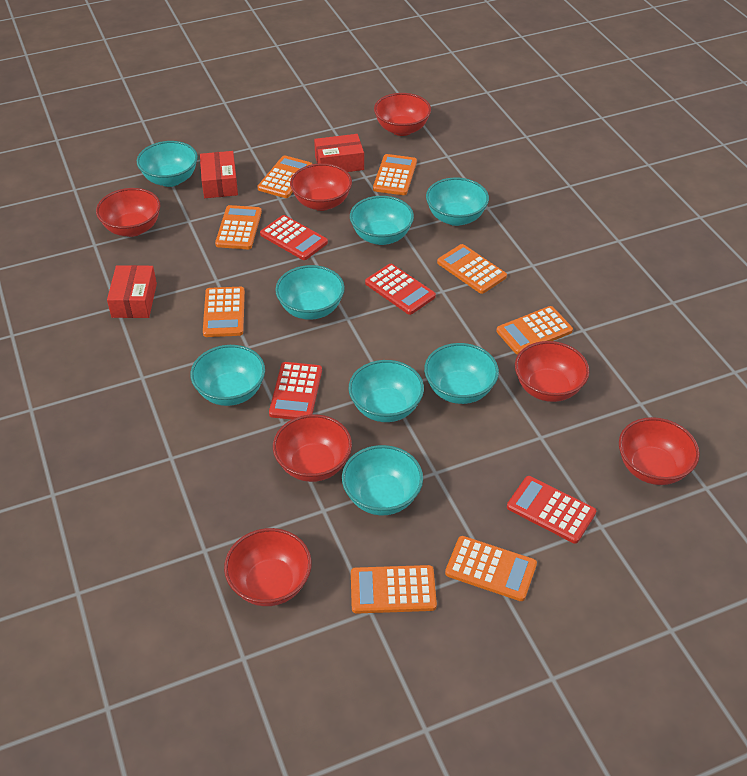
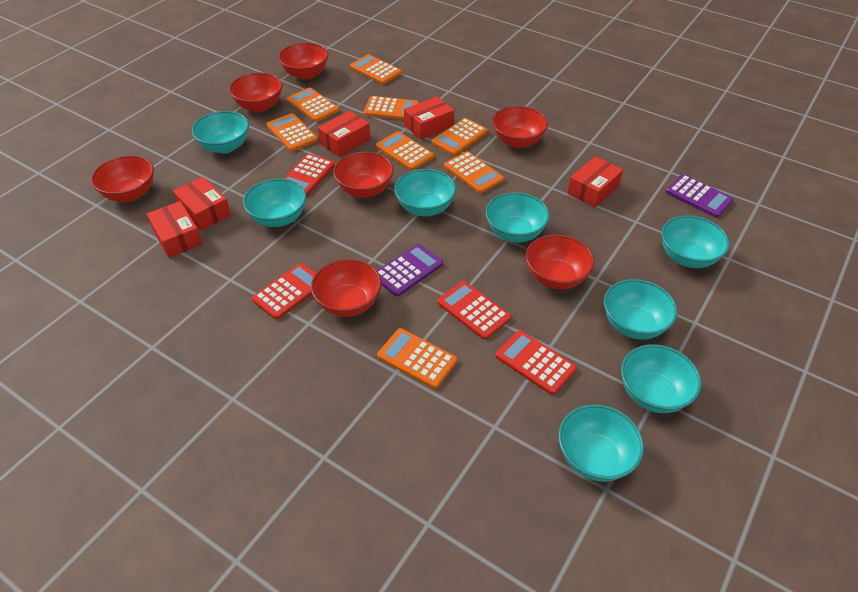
purple calculator: 0 -> 2
red box: 3 -> 5

